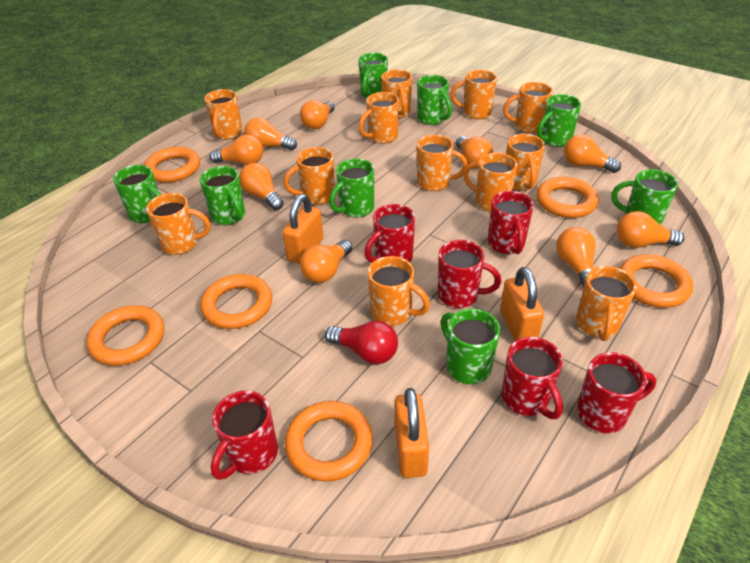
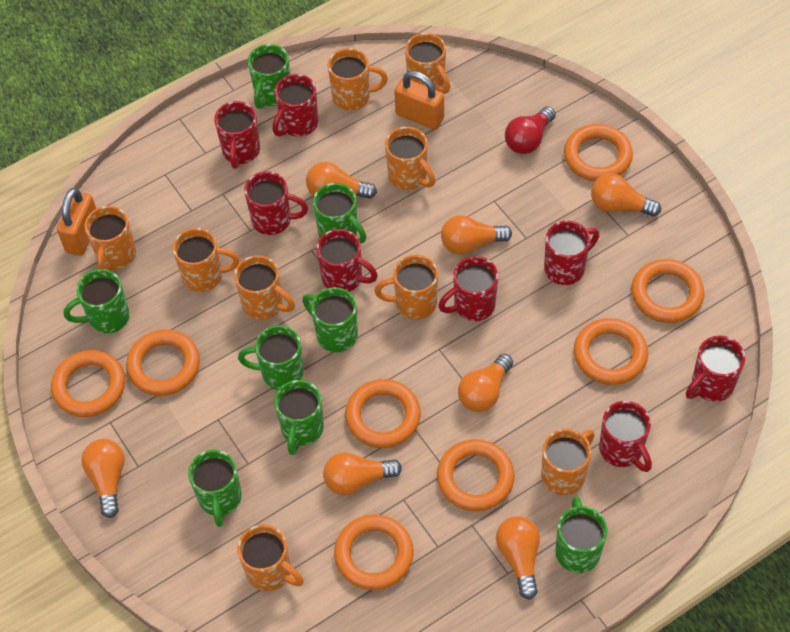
orange light bulb: 9 -> 7
orange mug: 12 -> 9
orange padlock: 3 -> 2
orange ring: 6 -> 8
red mug: 6 -> 8

